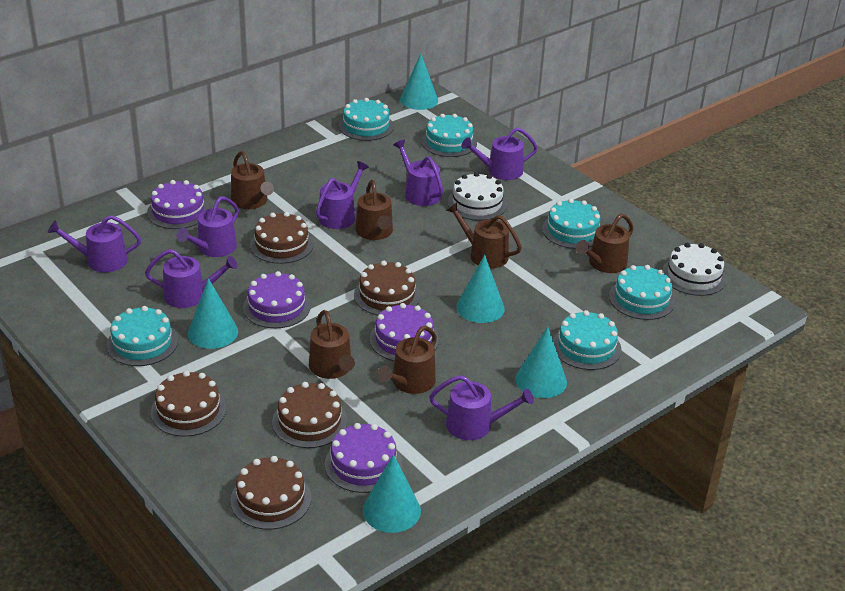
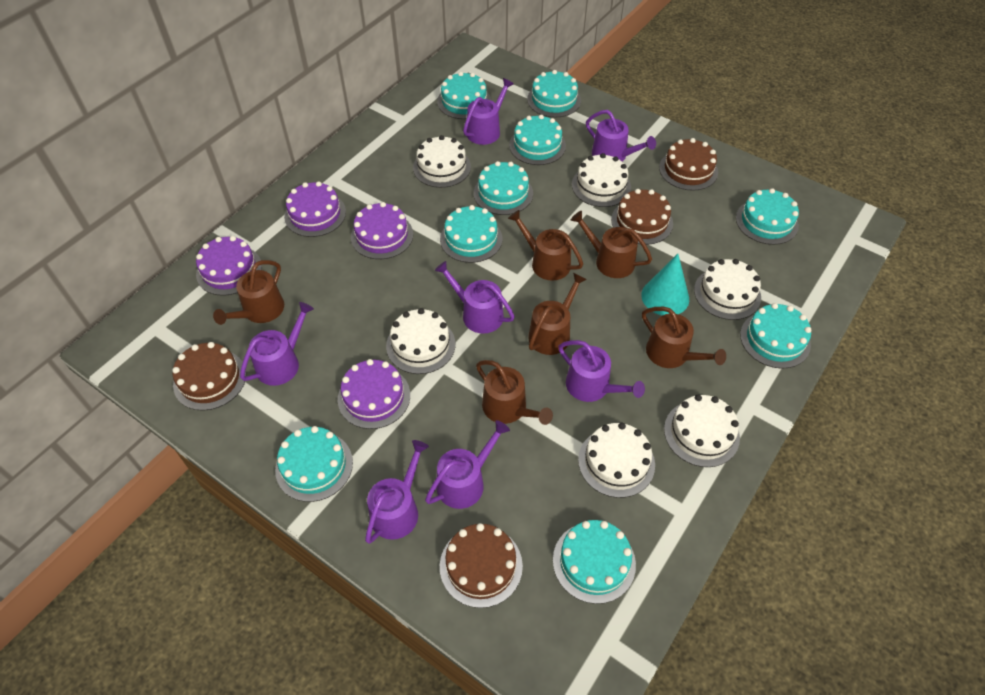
brown cake: 5 -> 4
turquoise cake: 6 -> 9
turquoise cone: 5 -> 1
white cake: 2 -> 6

